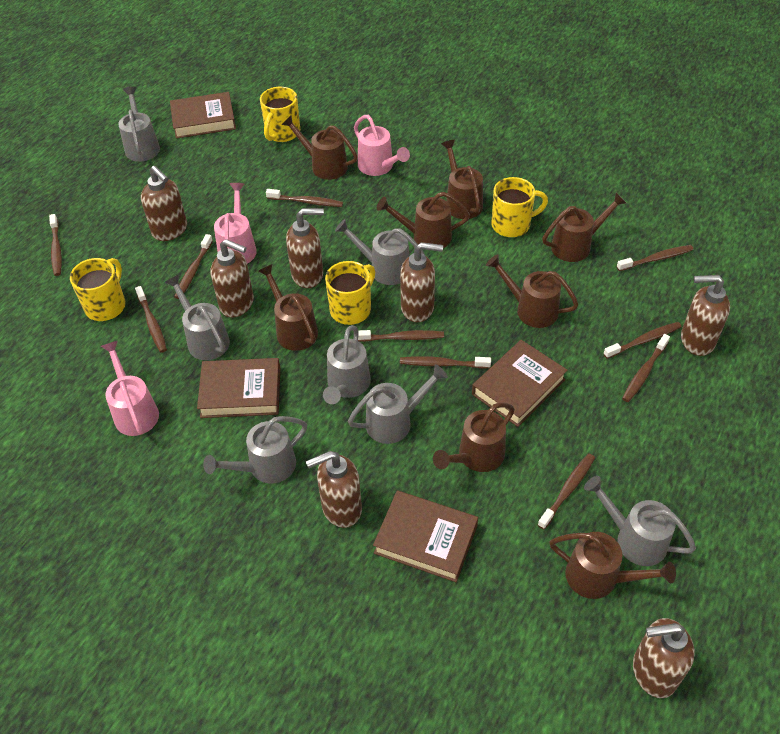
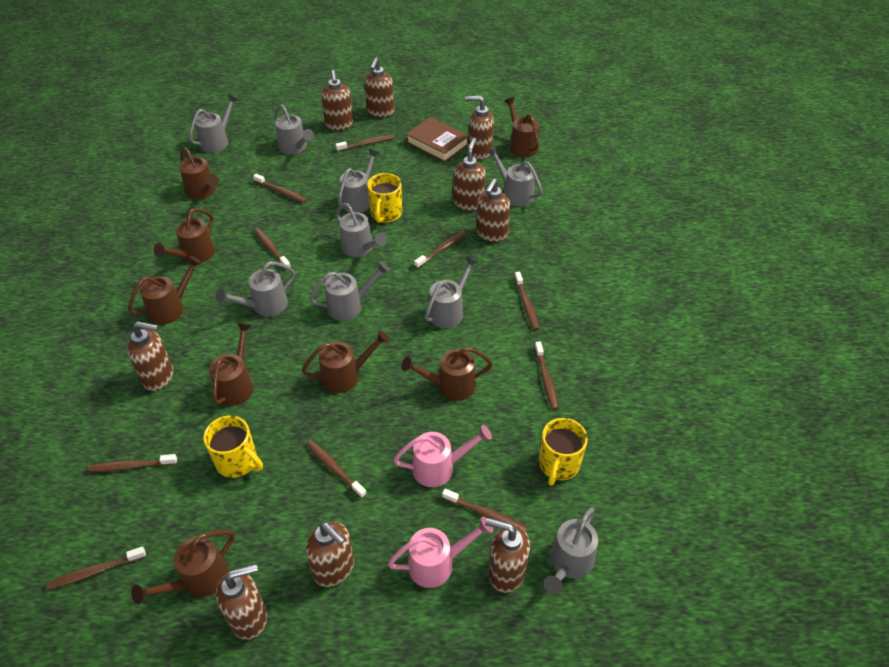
brown book: 4 -> 1
brown soap dispenser: 7 -> 9
grey watering can: 7 -> 9
pink watering can: 3 -> 2
yellow mug: 4 -> 3

